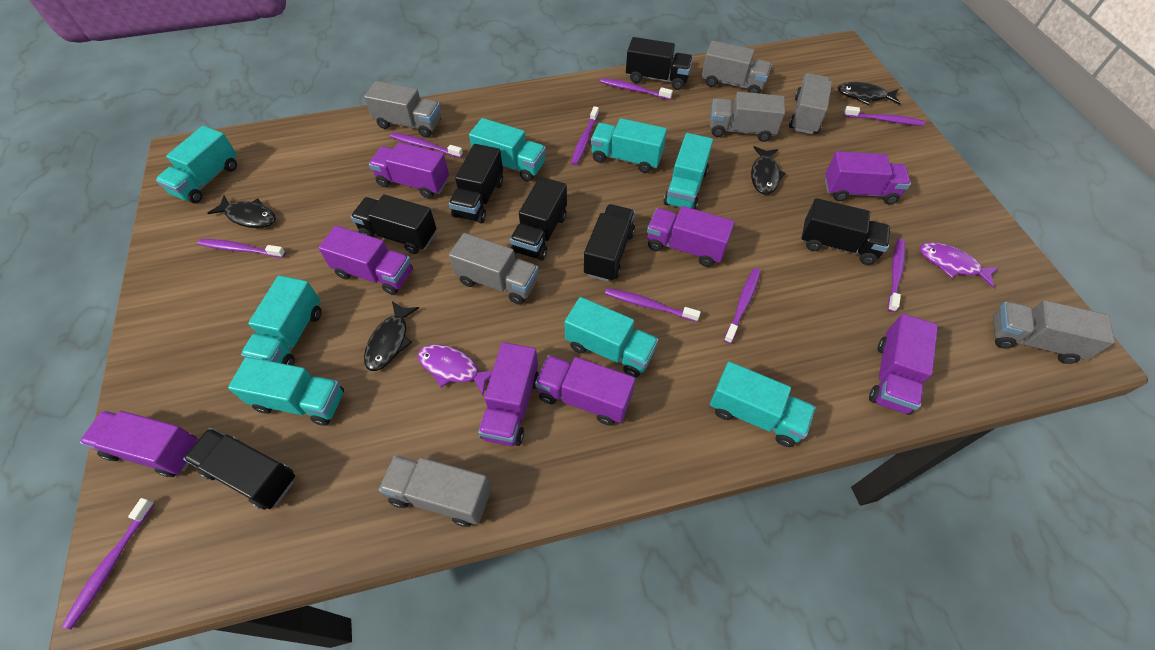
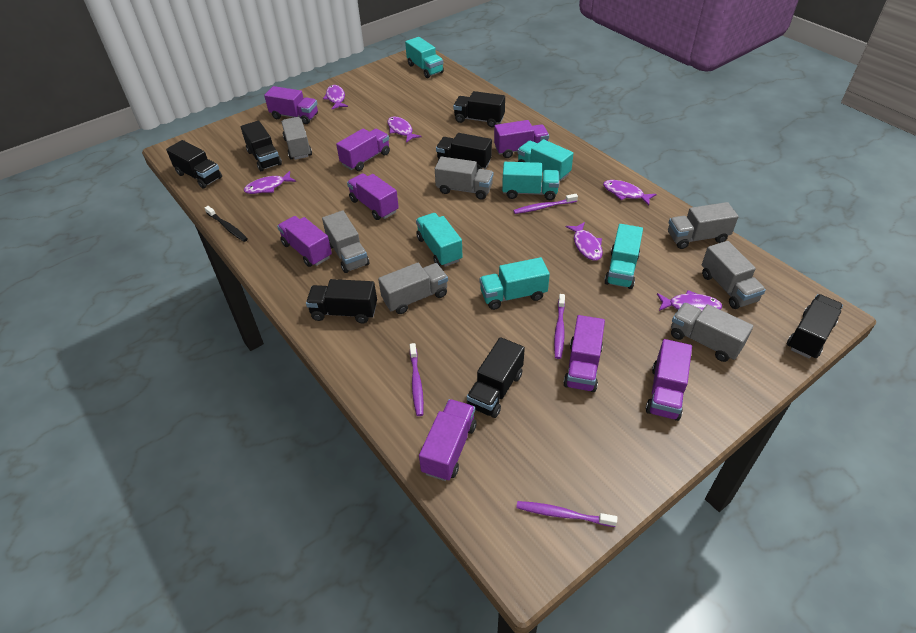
black fish: 4 -> 0
black toothbrush: 0 -> 1
purple fish: 2 -> 6
purple toothbrush: 9 -> 4
turquoise truck: 8 -> 6

